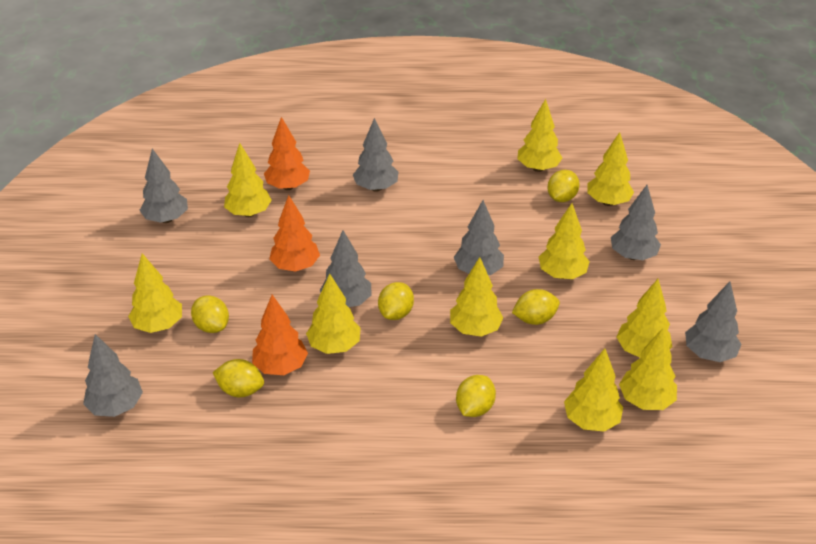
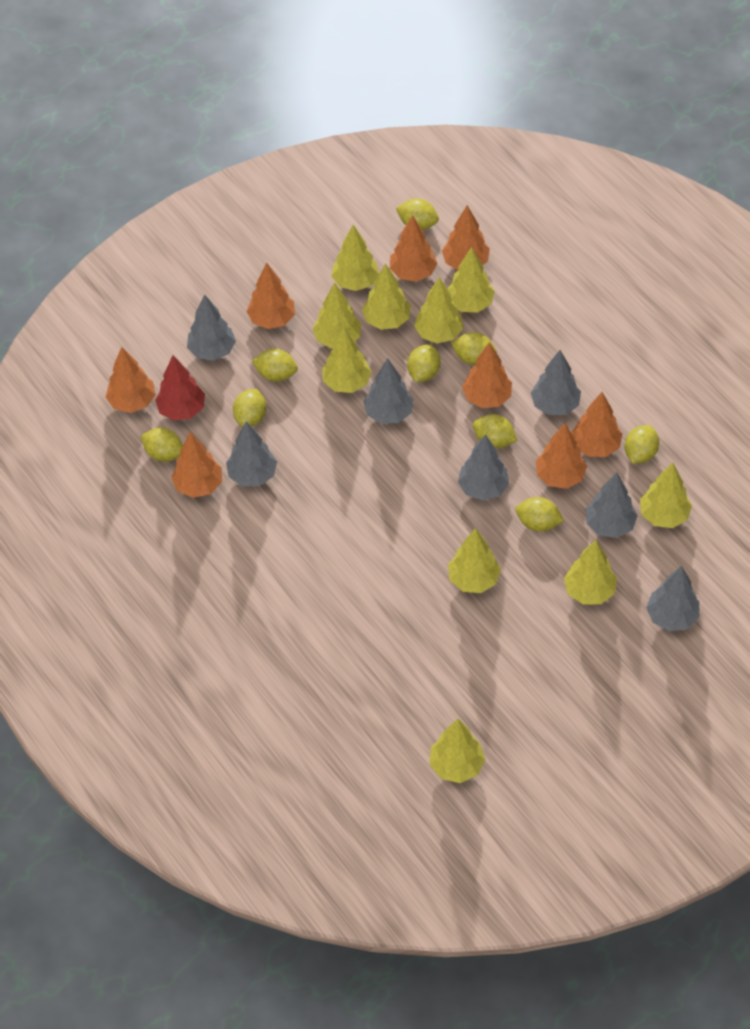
orange tree: 3 -> 8
red tree: 0 -> 1
yellow lemon: 6 -> 9

